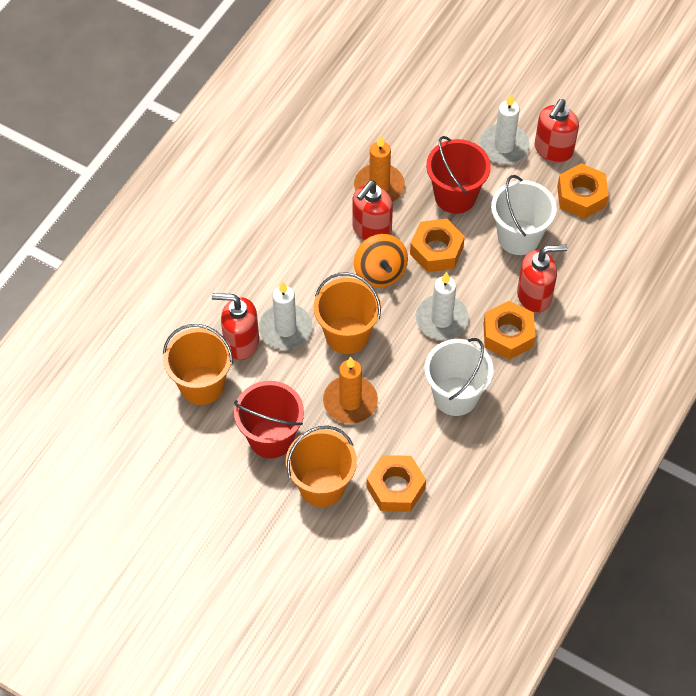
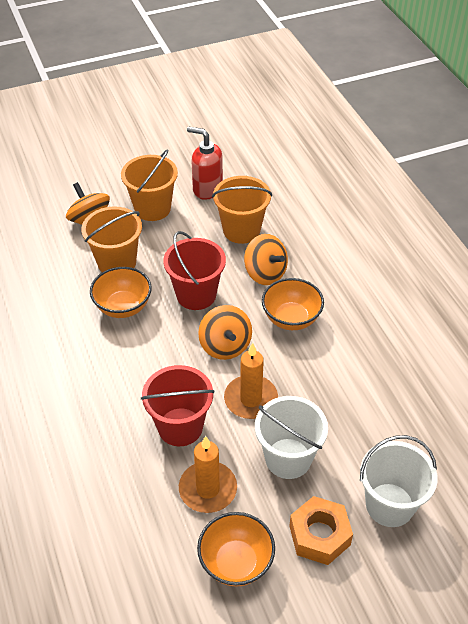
orange bowl: 0 -> 3
orange nut: 4 -> 1
orange spinning top: 1 -> 3
red soap dispenser: 4 -> 1
white candle: 3 -> 0

